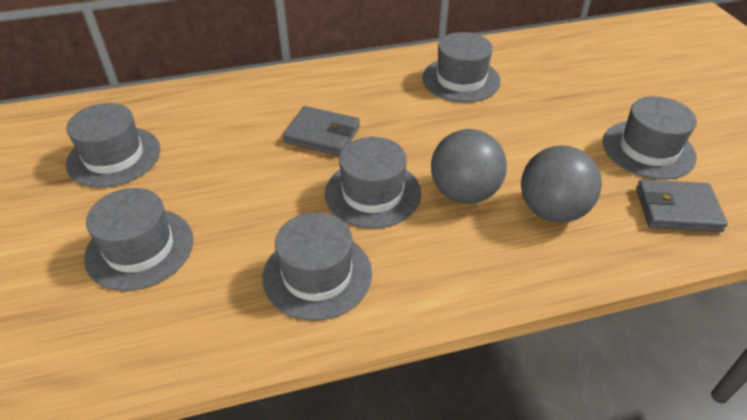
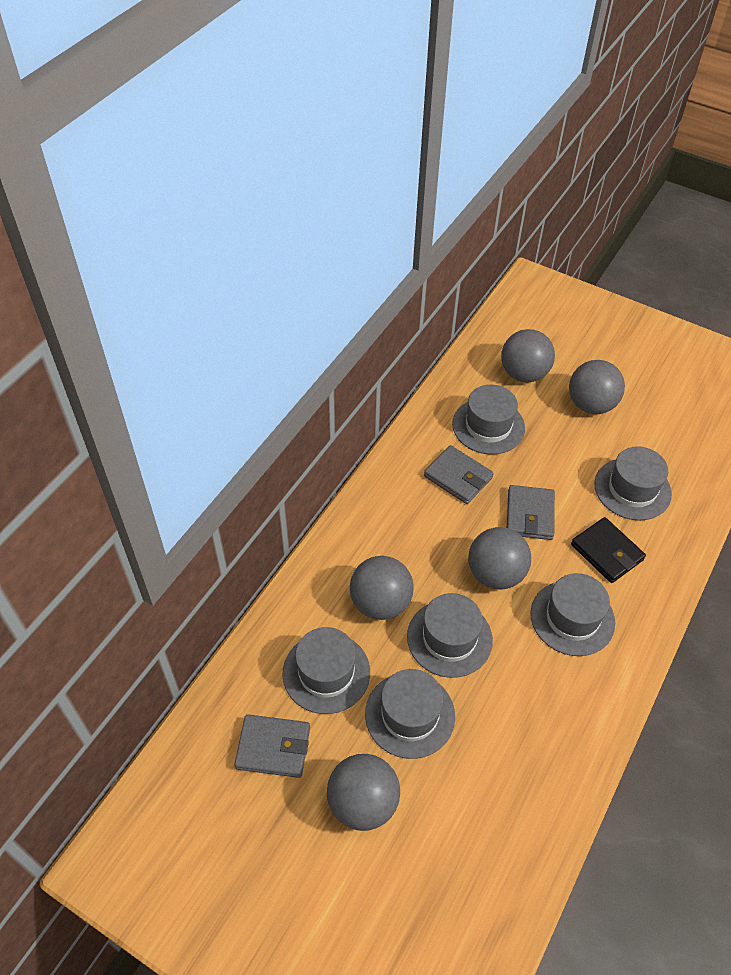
black wallet: 0 -> 1
grey ball: 2 -> 5
grey wallet: 2 -> 3

